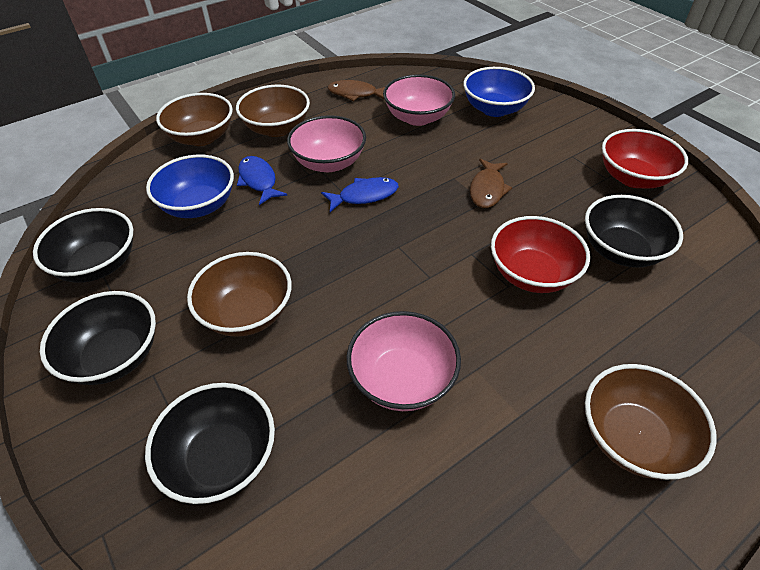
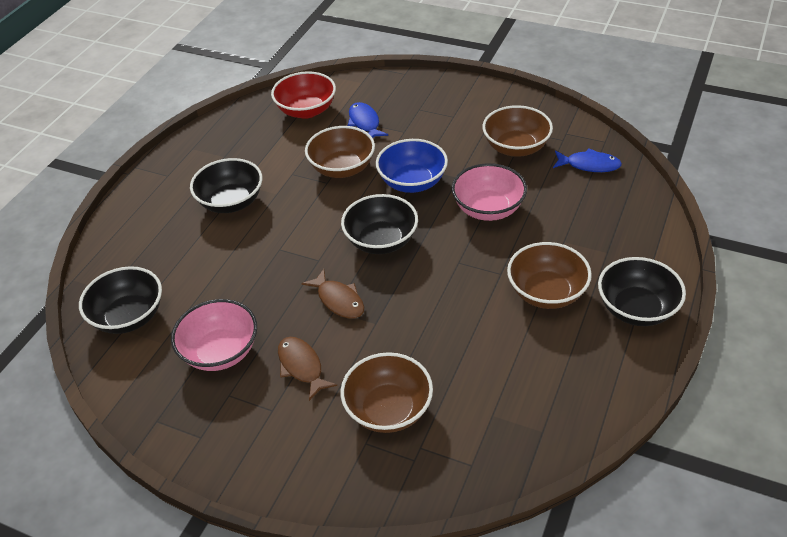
blue bowl: 2 -> 1
pink bowl: 3 -> 2
red bowl: 2 -> 1

